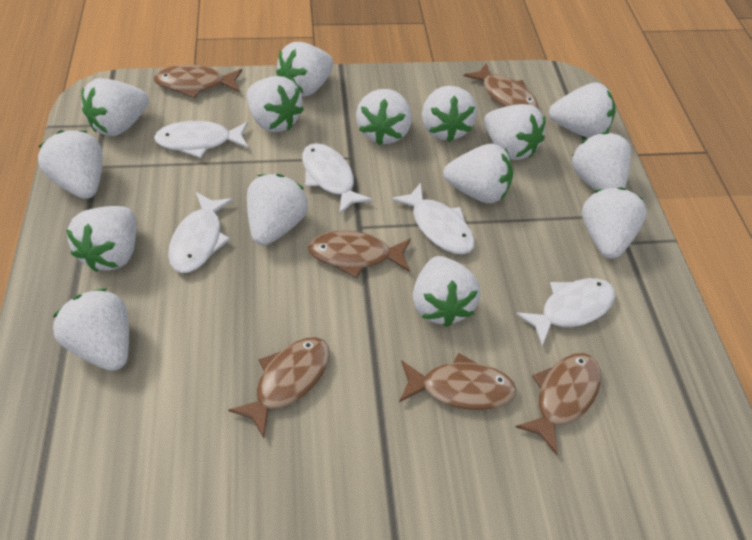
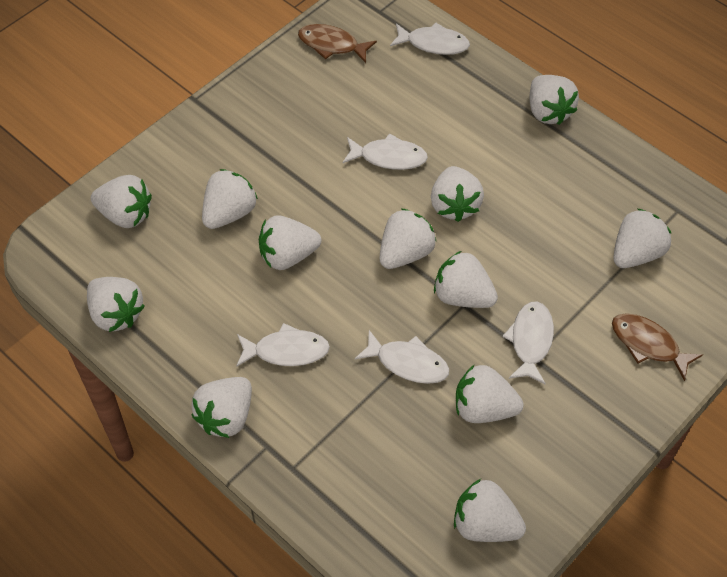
brown fish: 6 -> 2
white strawberry: 15 -> 12

